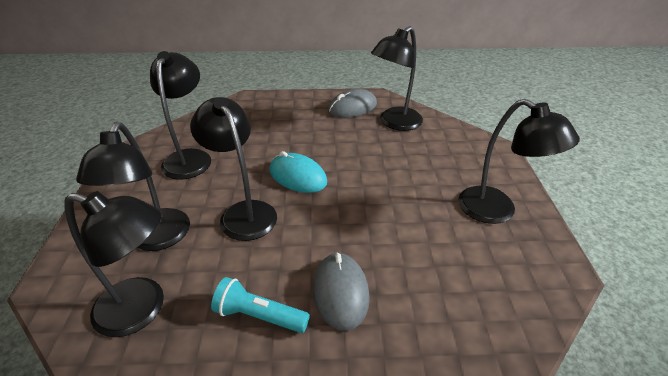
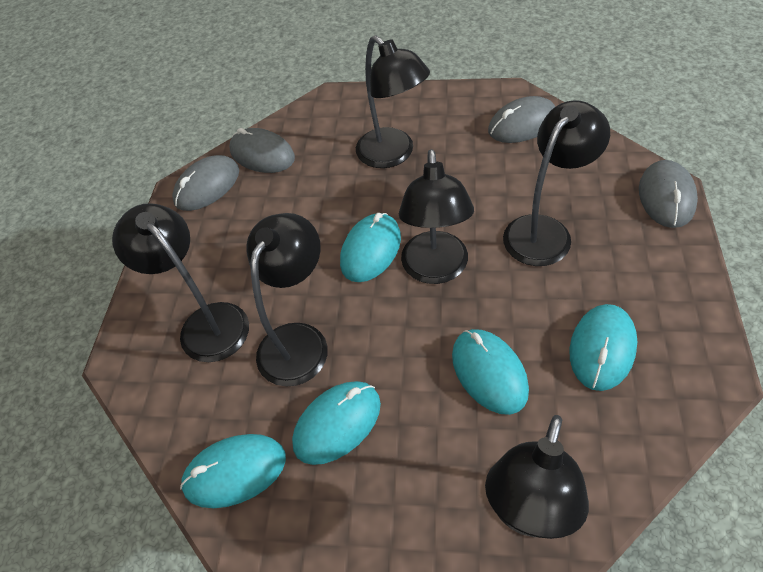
grey mouse: 2 -> 4
turquoise flashlight: 1 -> 0
turquoise mouse: 1 -> 5

